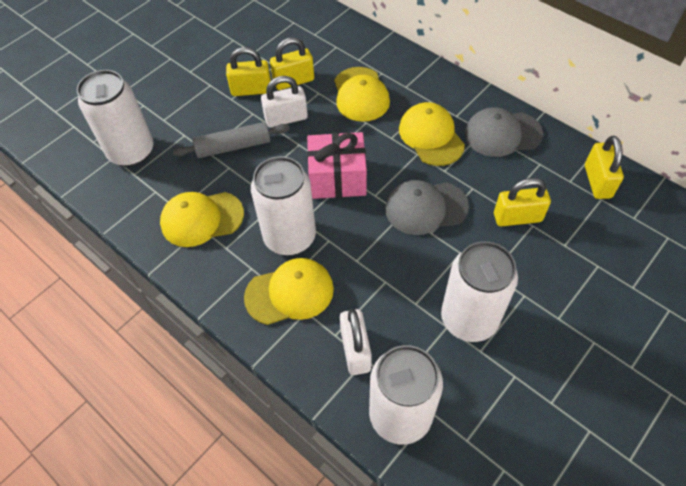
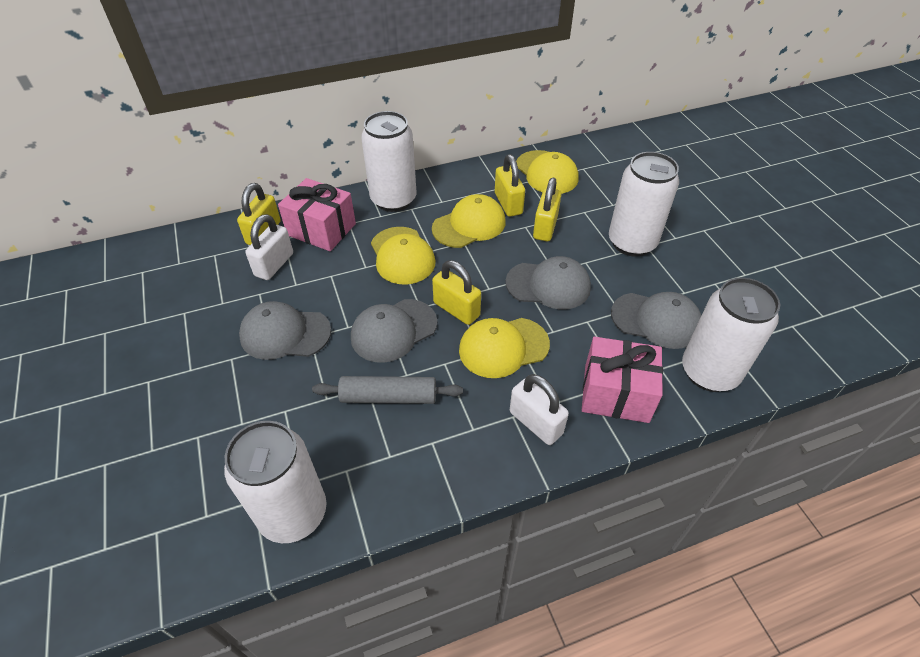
grey cap: 2 -> 4
pink gift: 1 -> 2

